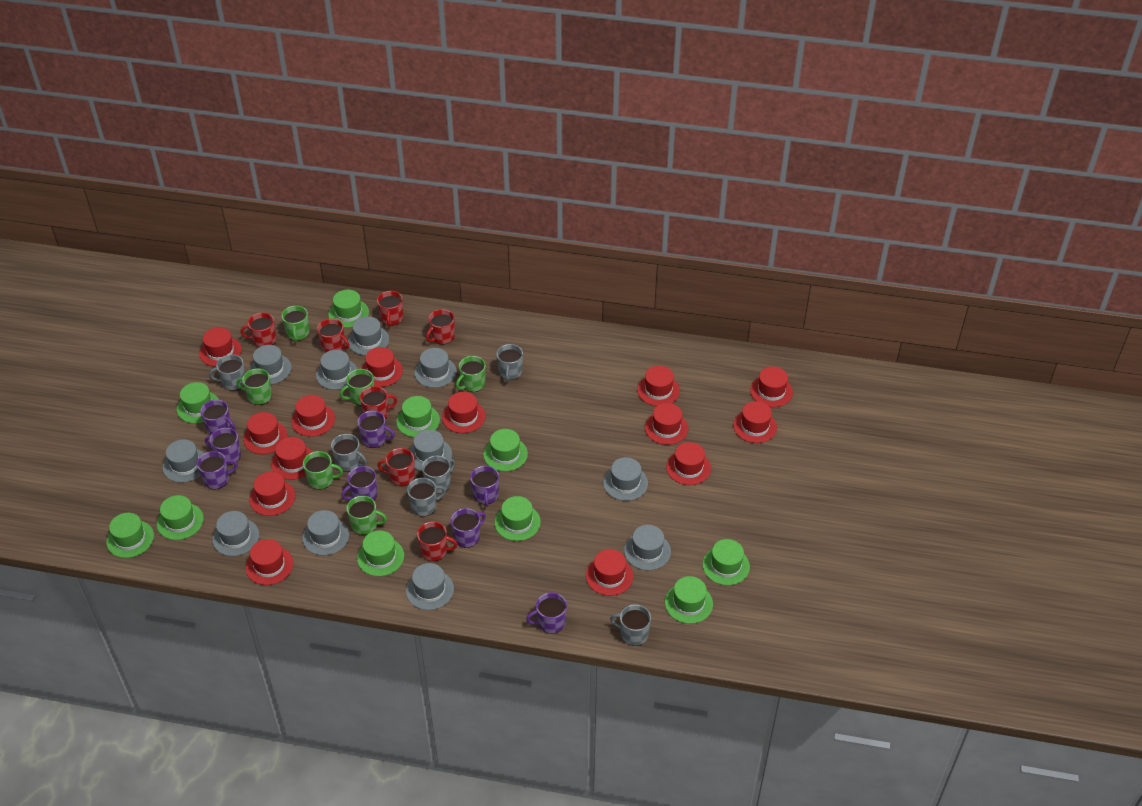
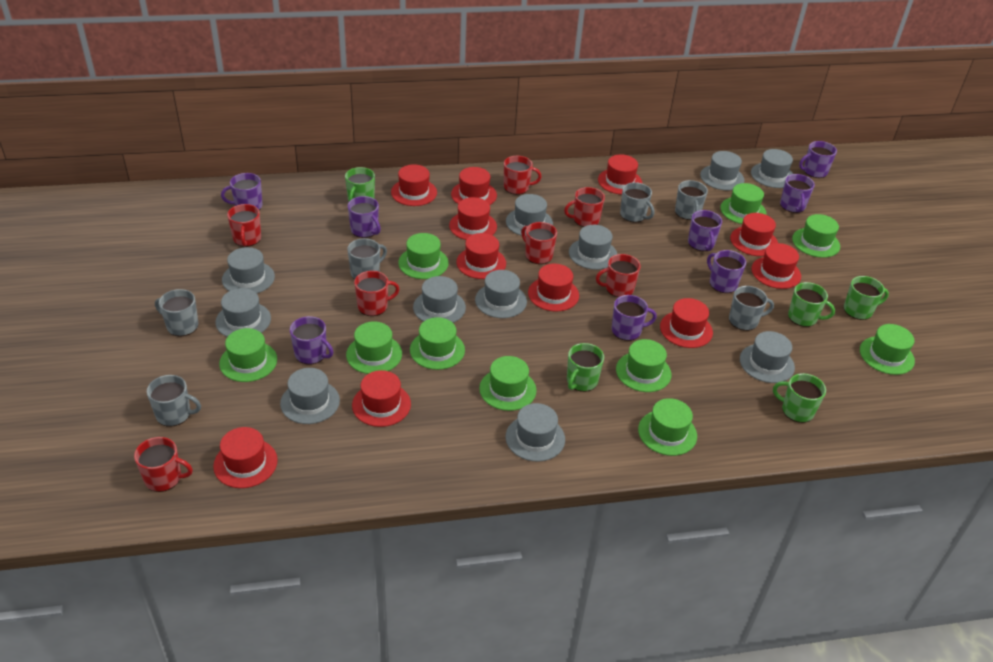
green mug: 6 -> 5
red hat: 14 -> 11

